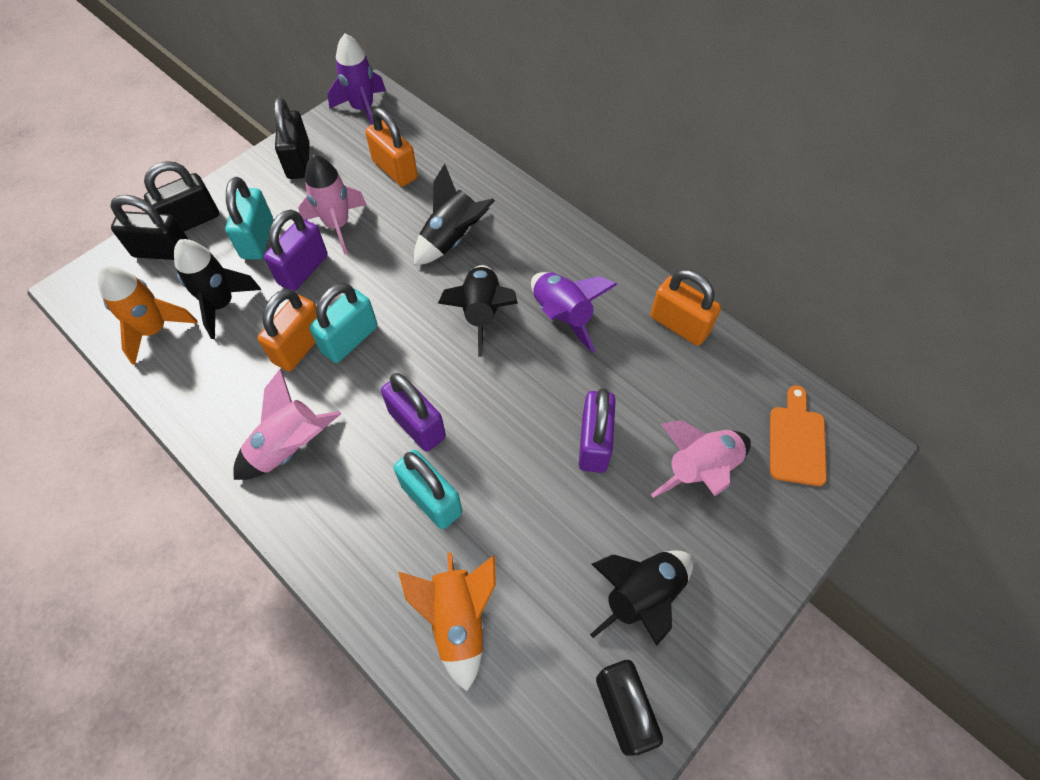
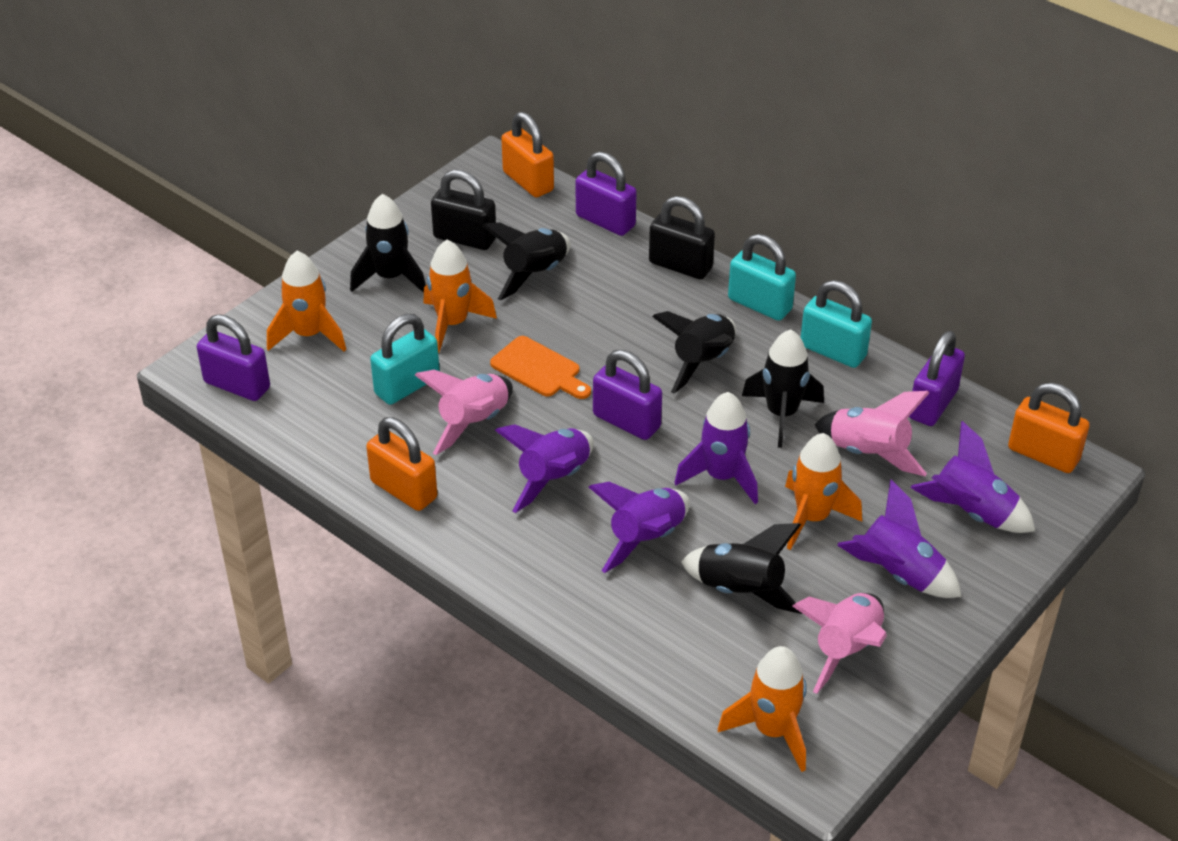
black padlock: 4 -> 2
black rocket: 4 -> 5
orange rocket: 2 -> 4
purple padlock: 3 -> 4
purple rocket: 2 -> 5

